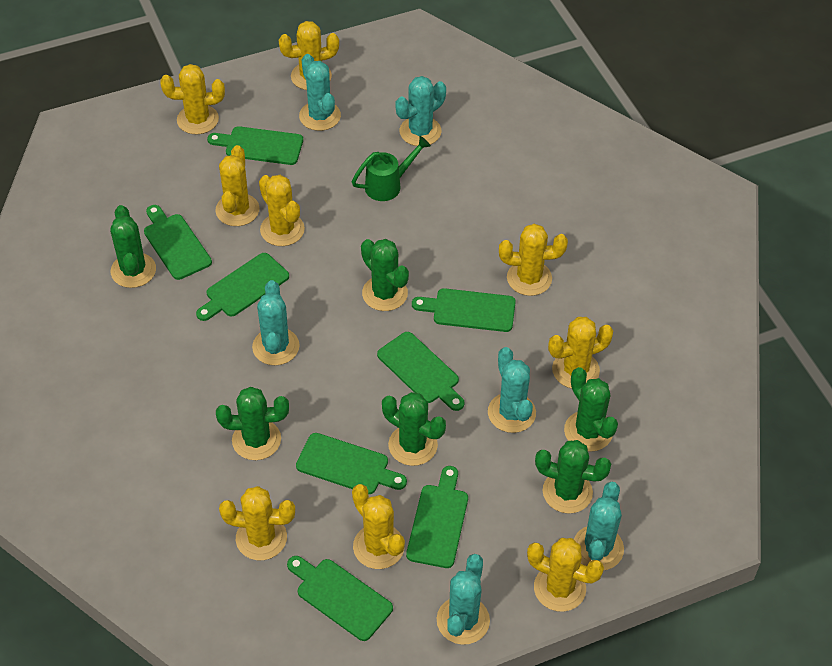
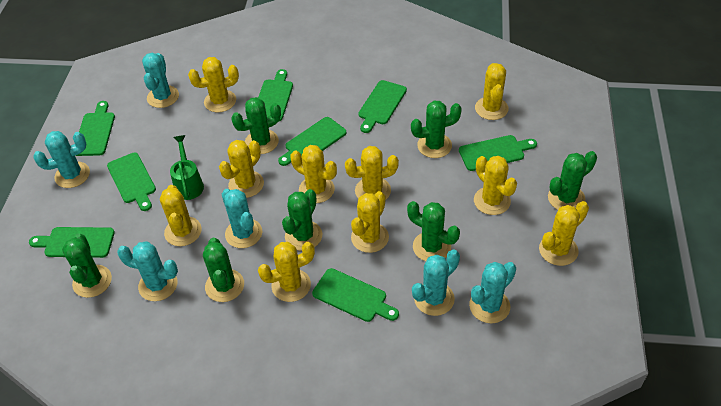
green cactus: 6 -> 7
yellow cactus: 9 -> 10

